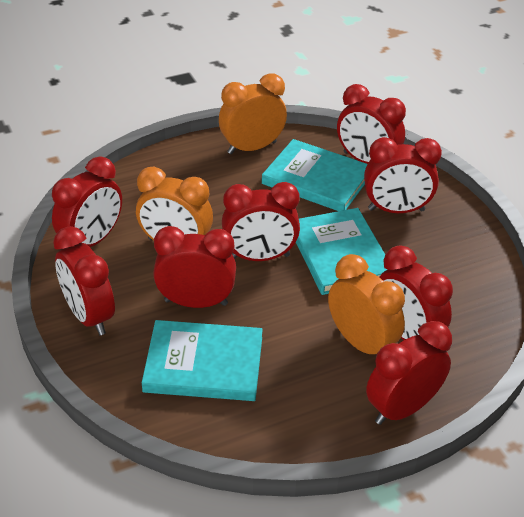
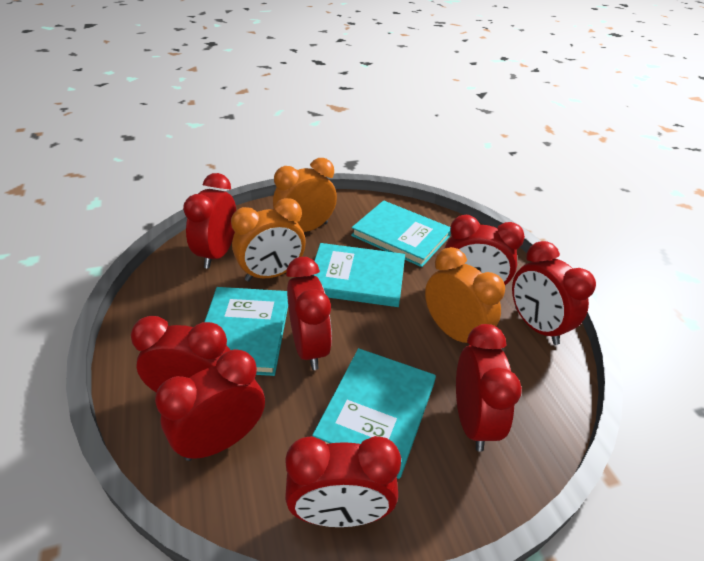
turquoise book: 3 -> 4

